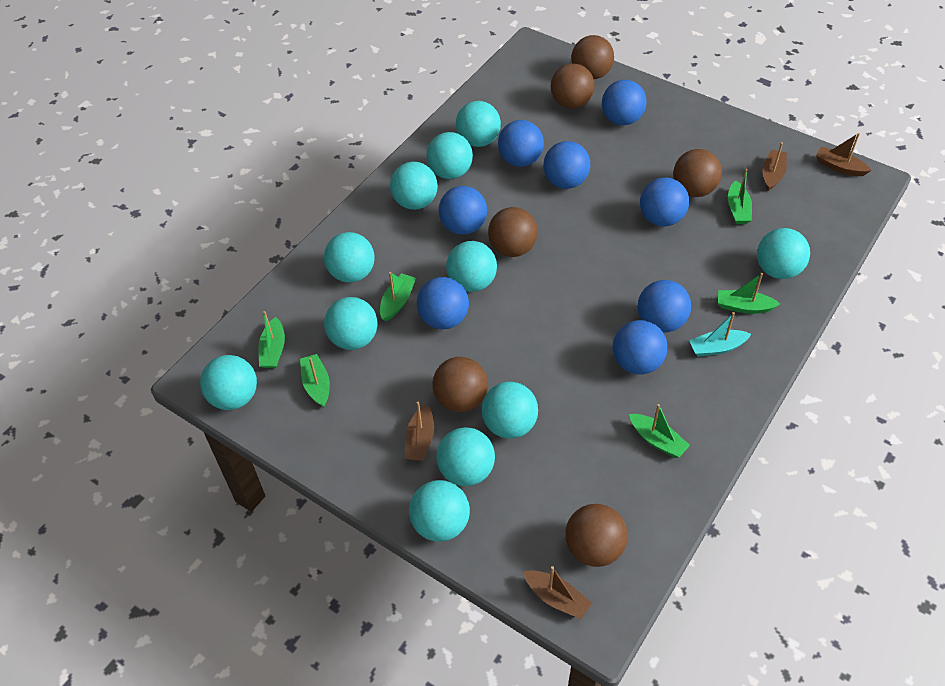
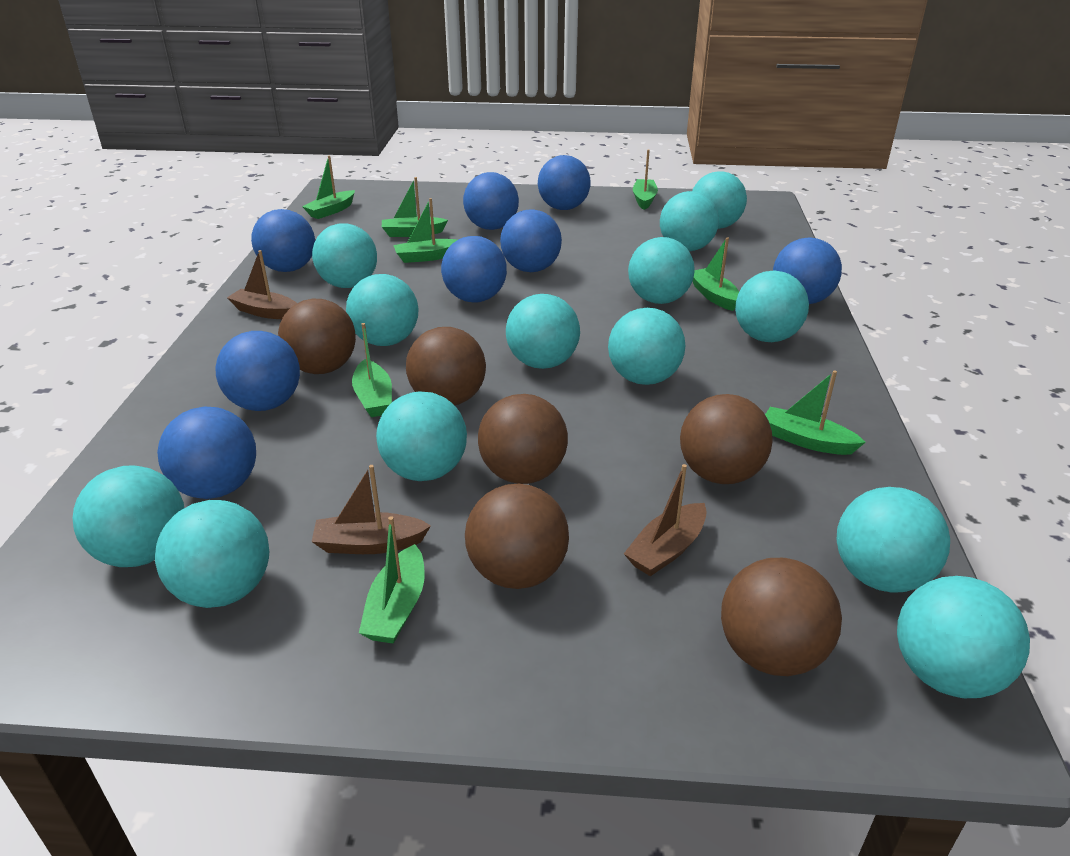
brown boat: 4 -> 3
green boat: 6 -> 8
turquoise ball: 11 -> 13
turquoise boat: 1 -> 0

